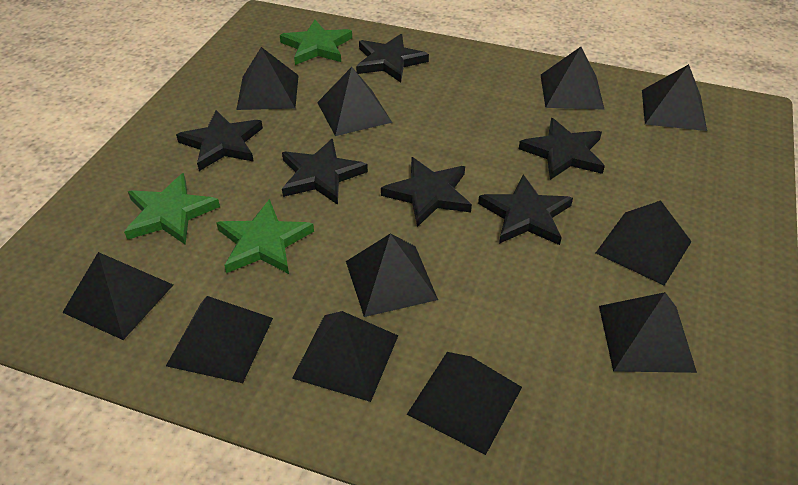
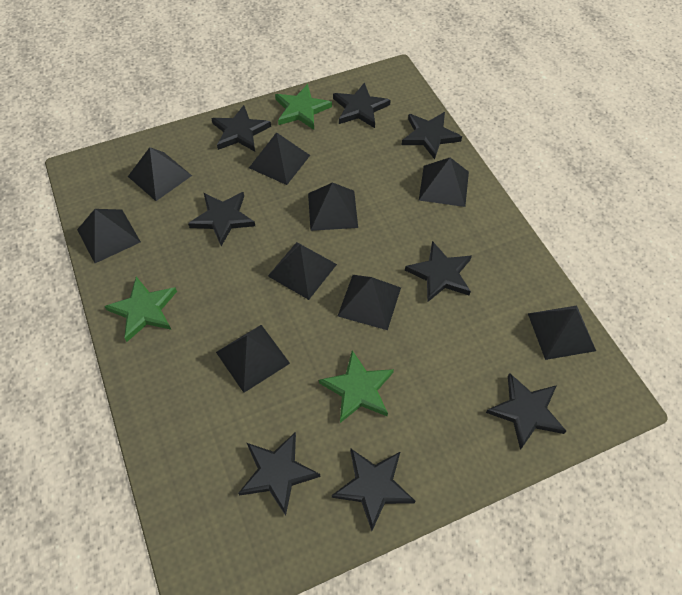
black pyramid: 11 -> 9
black star: 6 -> 8

